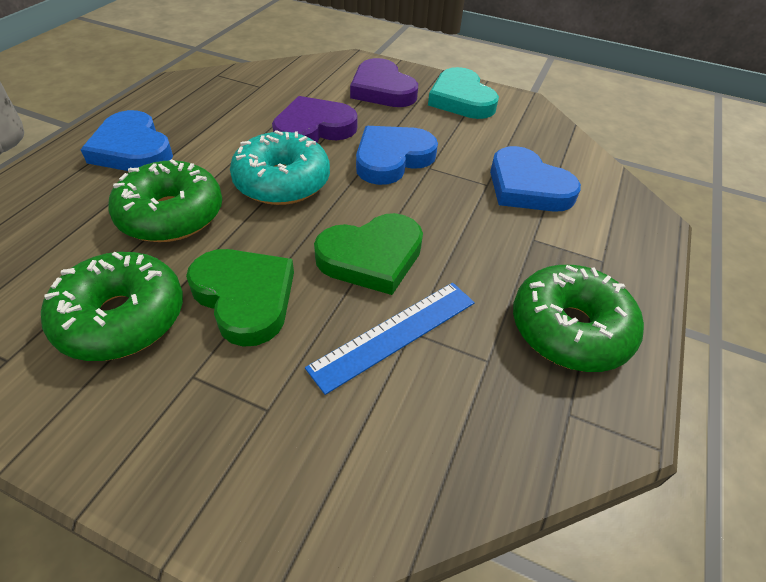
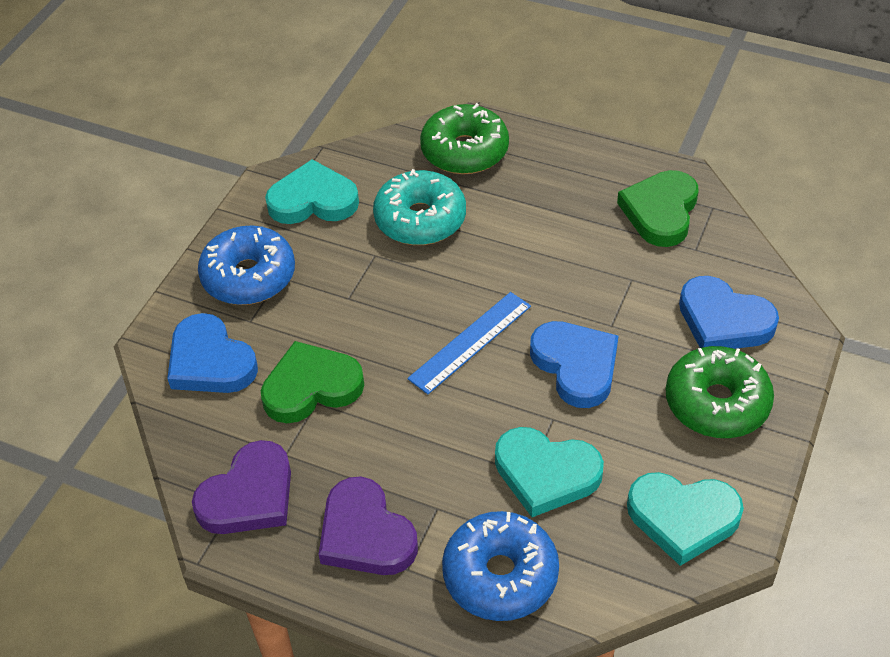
blue donut: 0 -> 2
green donut: 3 -> 2
turquoise heart: 1 -> 3

